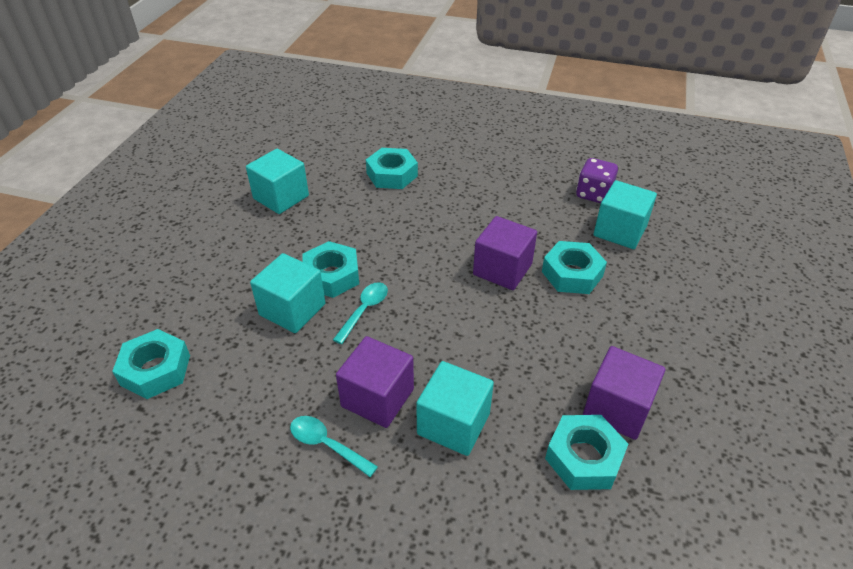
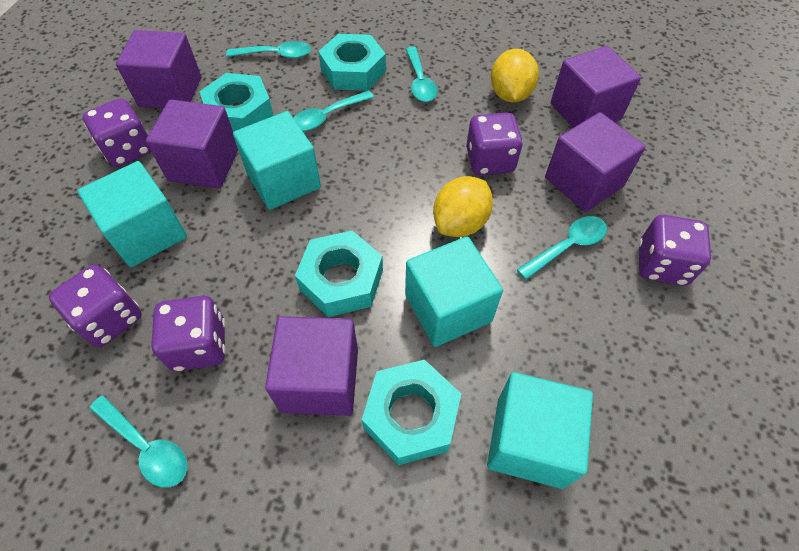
purple cube: 3 -> 5
purple dice: 1 -> 5
turquoise nut: 5 -> 4
turquoise spoon: 2 -> 5
yellow lemon: 0 -> 2

